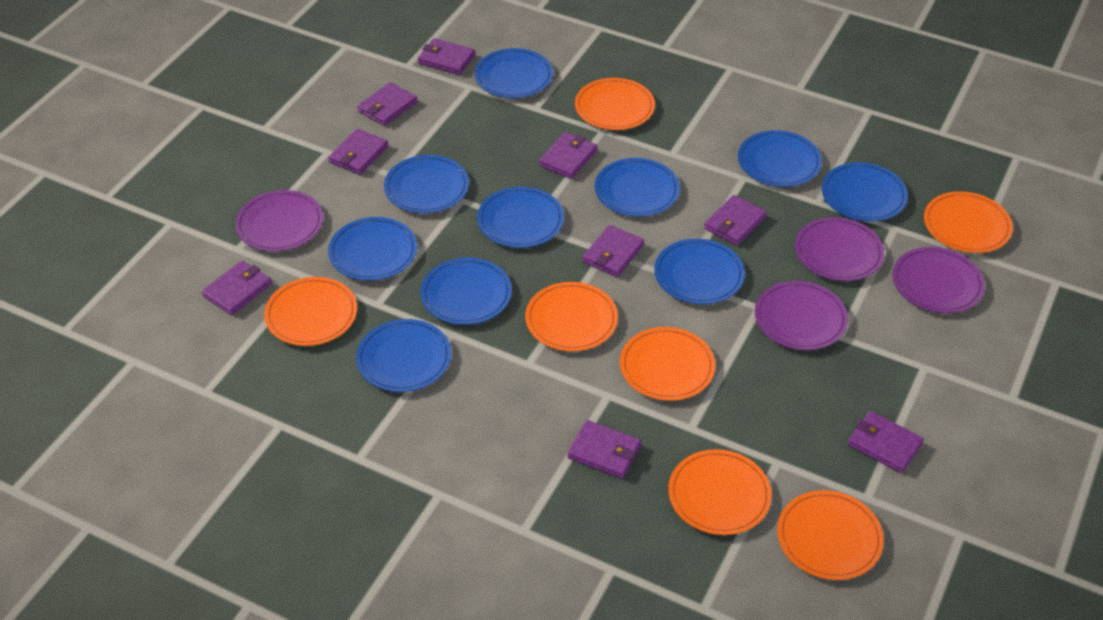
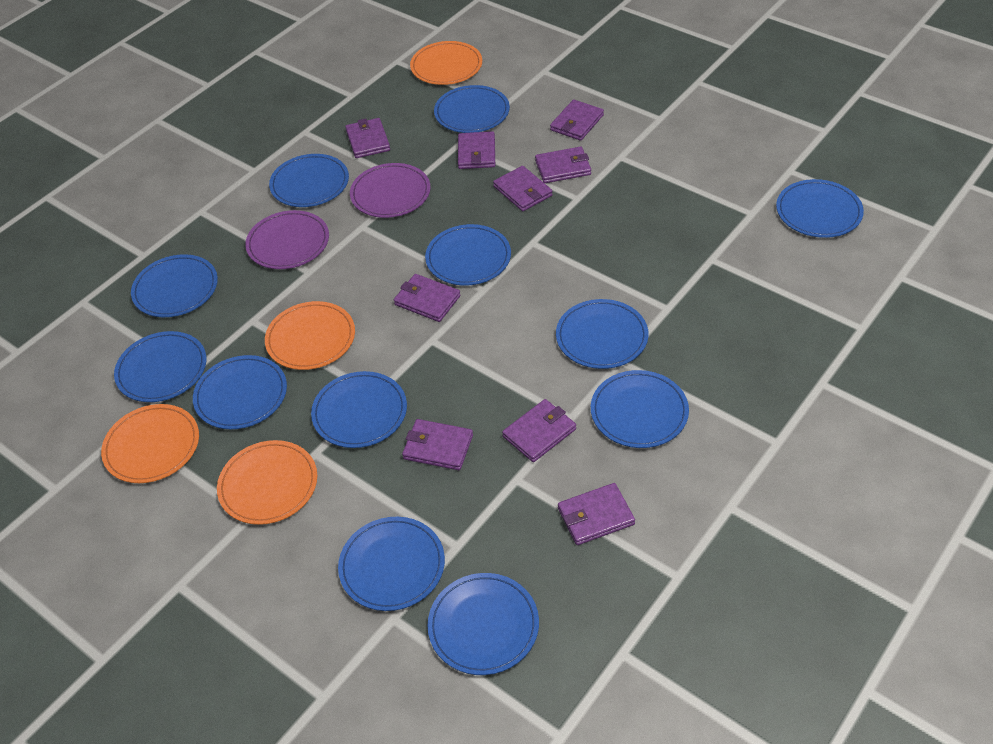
blue plate: 10 -> 12
orange plate: 7 -> 4
purple plate: 4 -> 2

